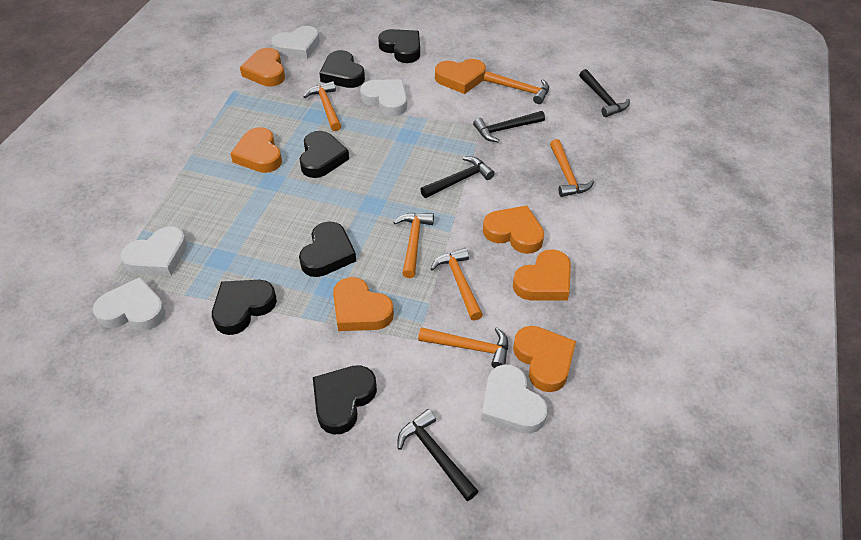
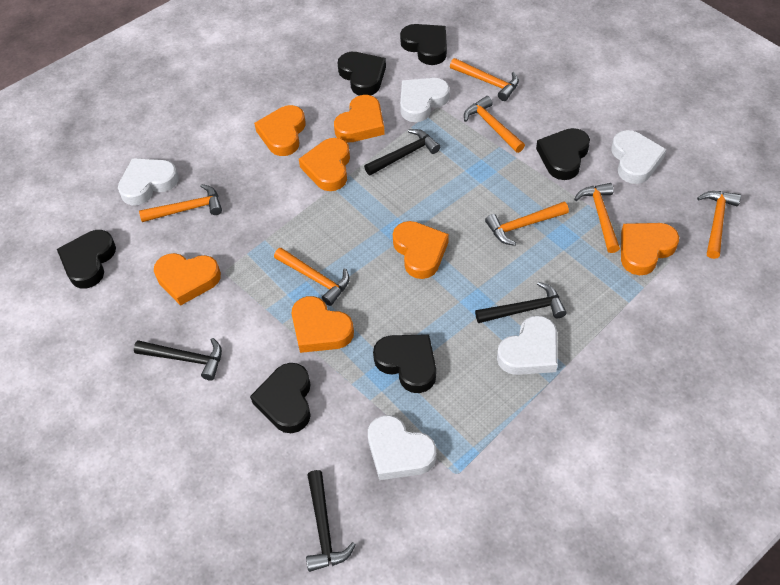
orange hammer: 6 -> 7

